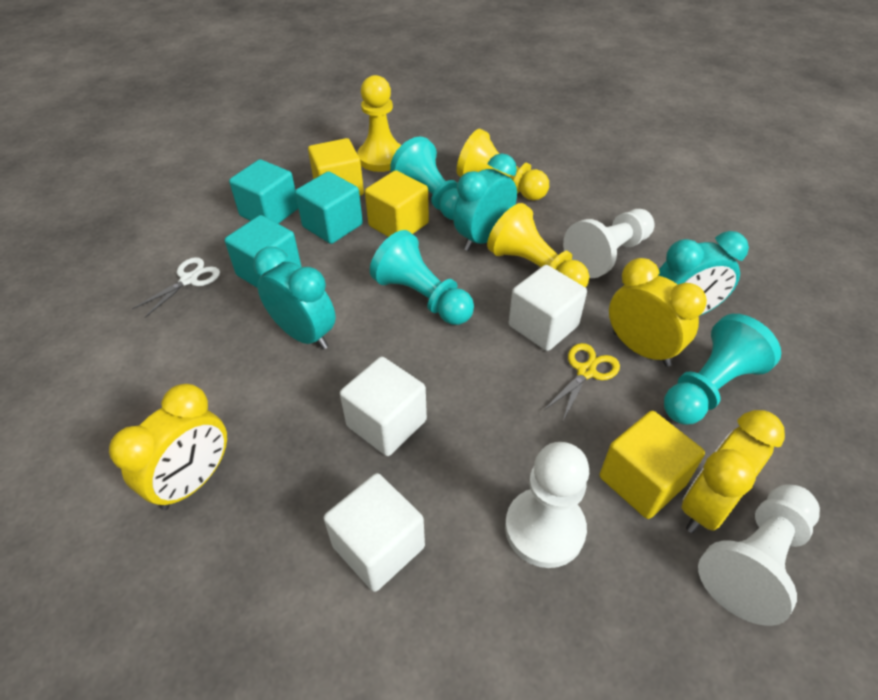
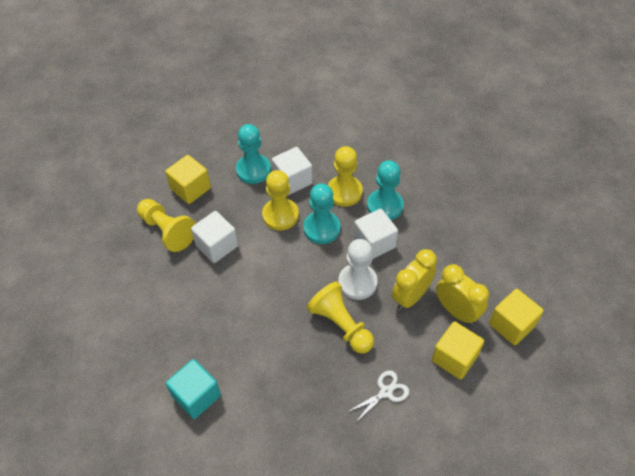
turquoise clock: 3 -> 0
turquoise cube: 3 -> 1
white pawn: 3 -> 1
yellow clock: 3 -> 2
yellow pawn: 3 -> 4
yellow scissors: 1 -> 0

